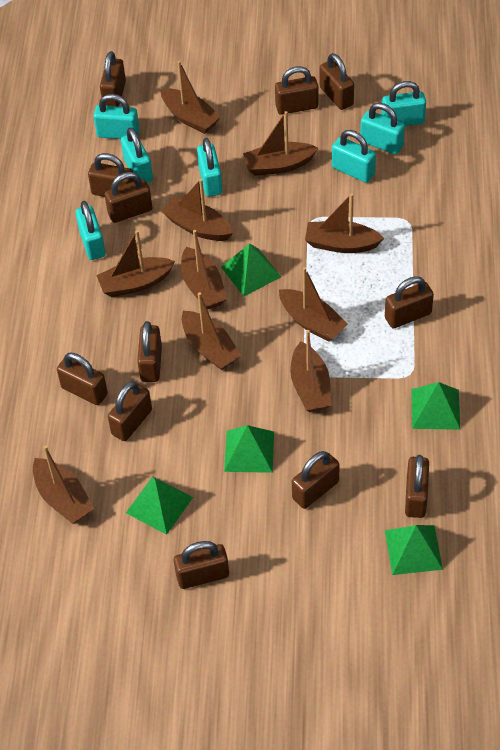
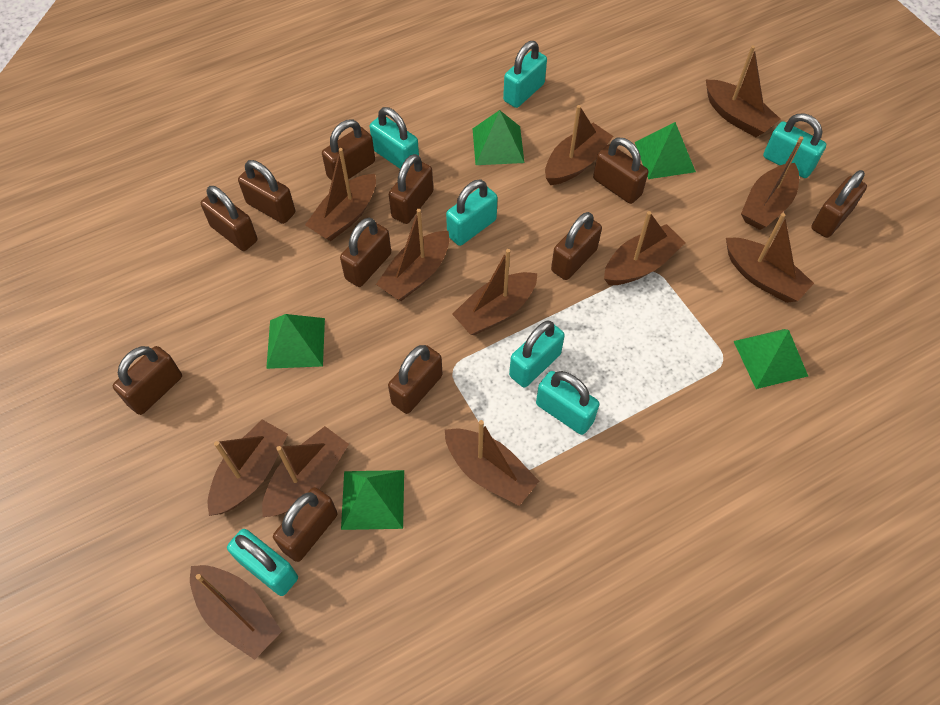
brown boat: 10 -> 12
brown padlock: 12 -> 11

